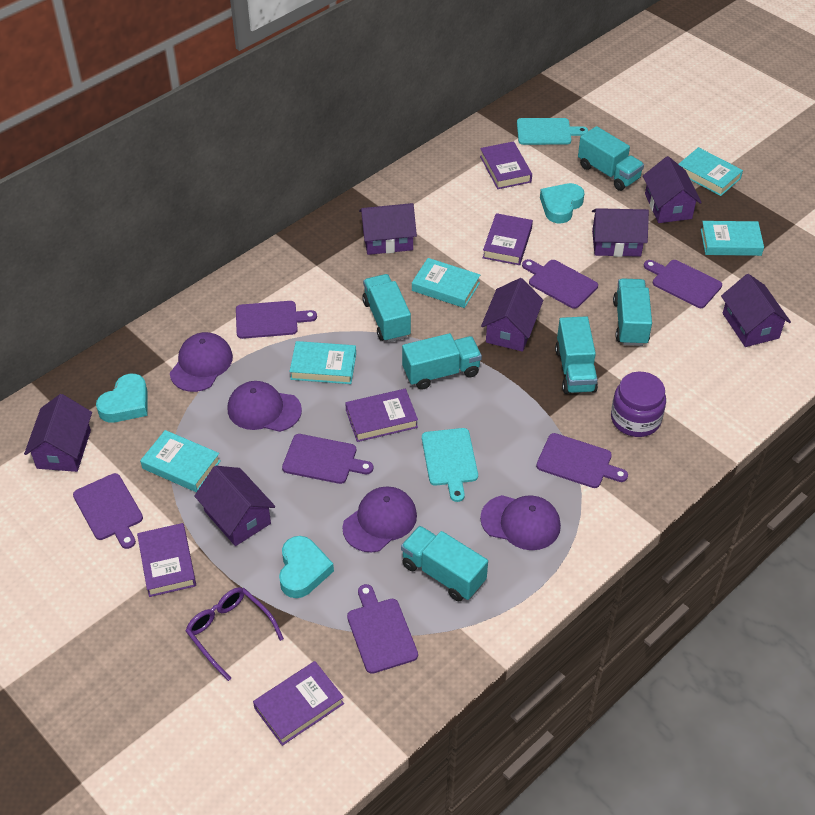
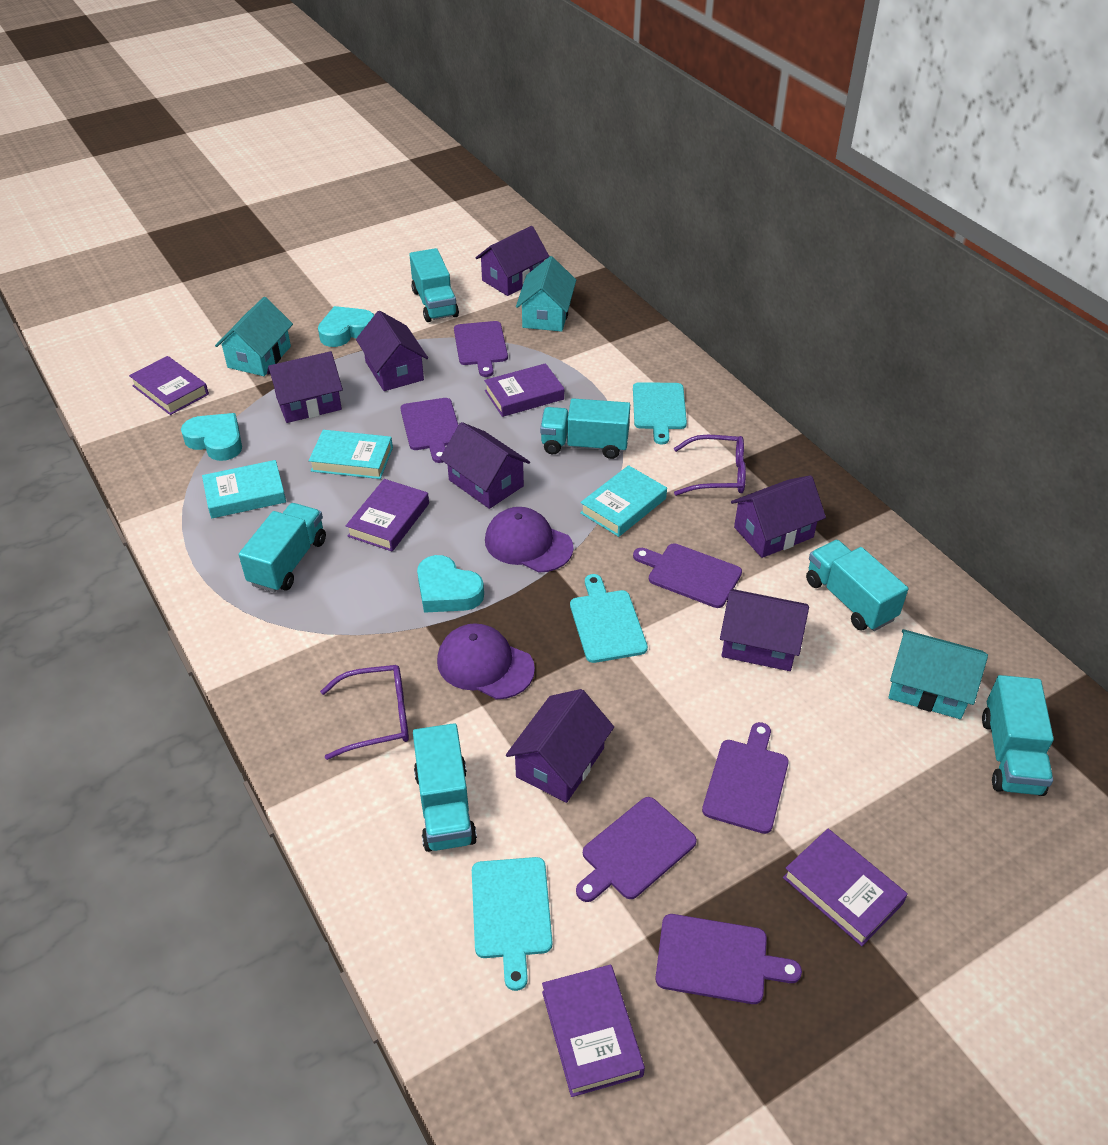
purple cap: 4 -> 2
purple cutting board: 7 -> 6
purple glasses: 1 -> 2
purple jar: 1 -> 0
turquoise book: 5 -> 3
turquoise cutting board: 2 -> 3
turquoise house: 0 -> 3

